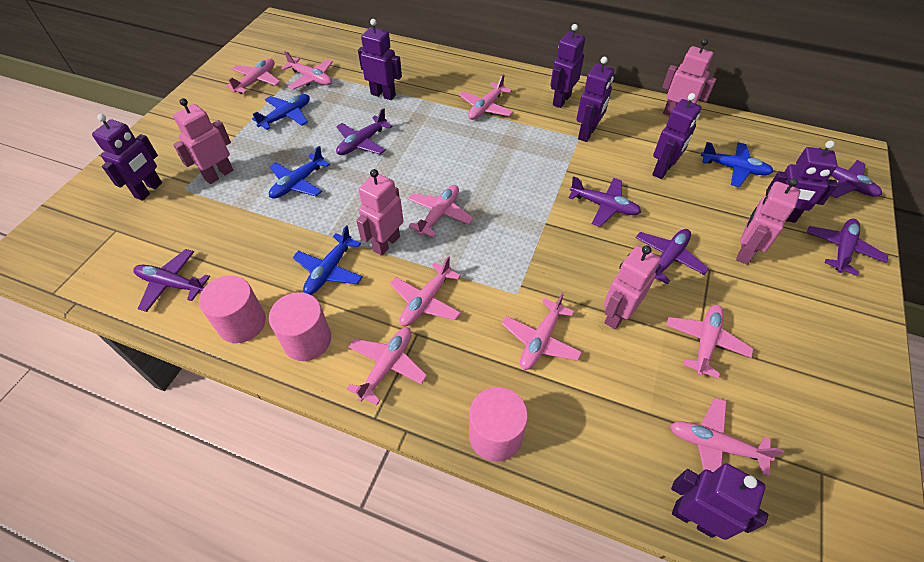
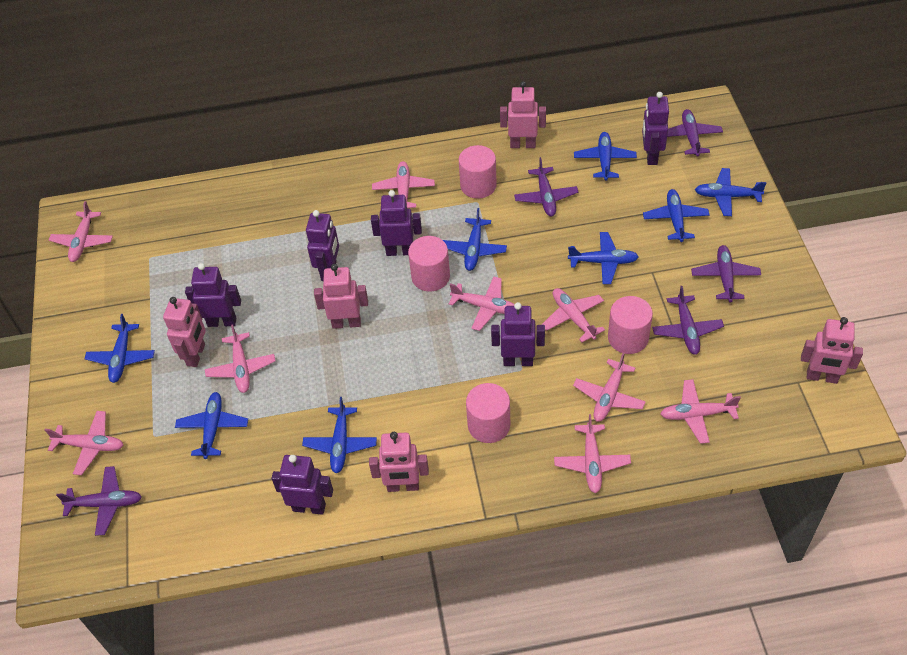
blue plane: 4 -> 8
pink cylinder: 3 -> 4
purple plane: 6 -> 5
purple robot: 7 -> 6

